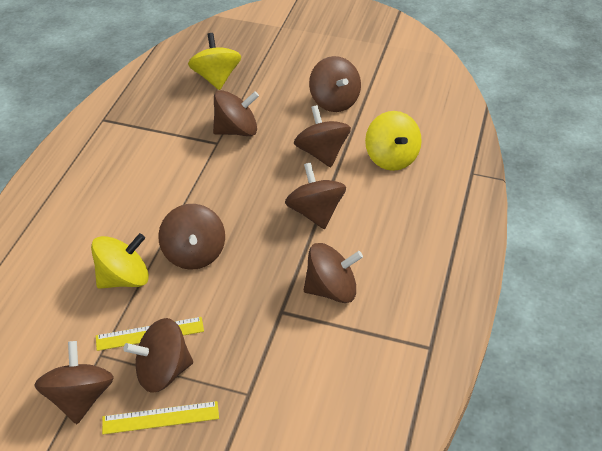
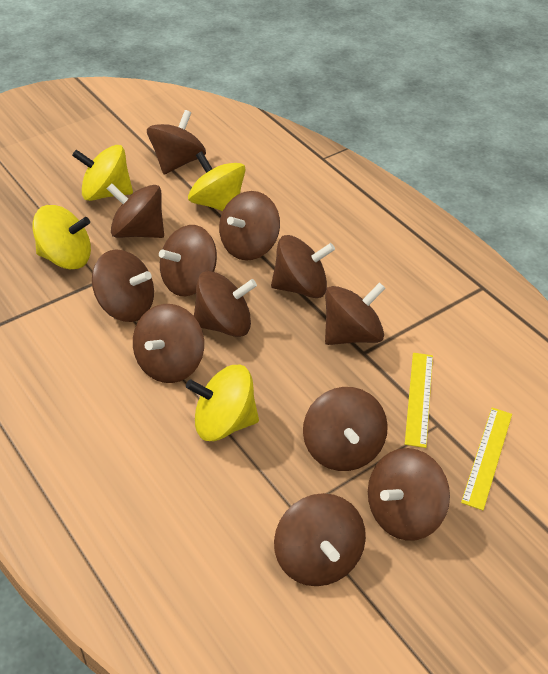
brown spinning top: 8 -> 12
yellow spinning top: 3 -> 4

